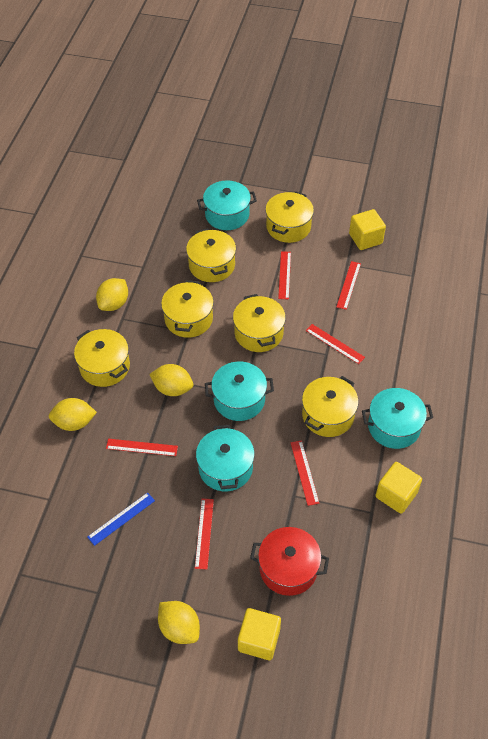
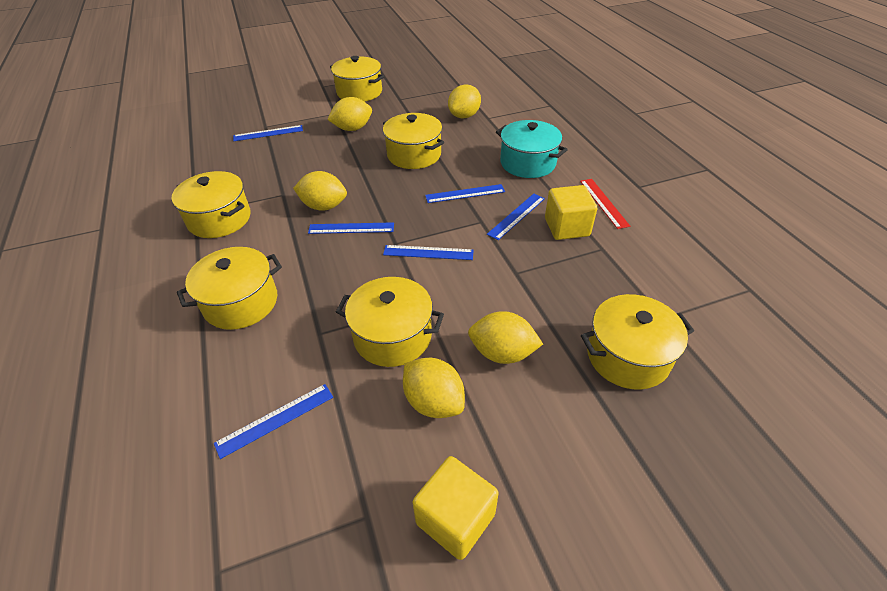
blue ruler: 1 -> 6
red pot: 1 -> 0
red ruler: 6 -> 1
turquoise pot: 4 -> 1
yellow cube: 3 -> 2
yellow lemon: 4 -> 5

